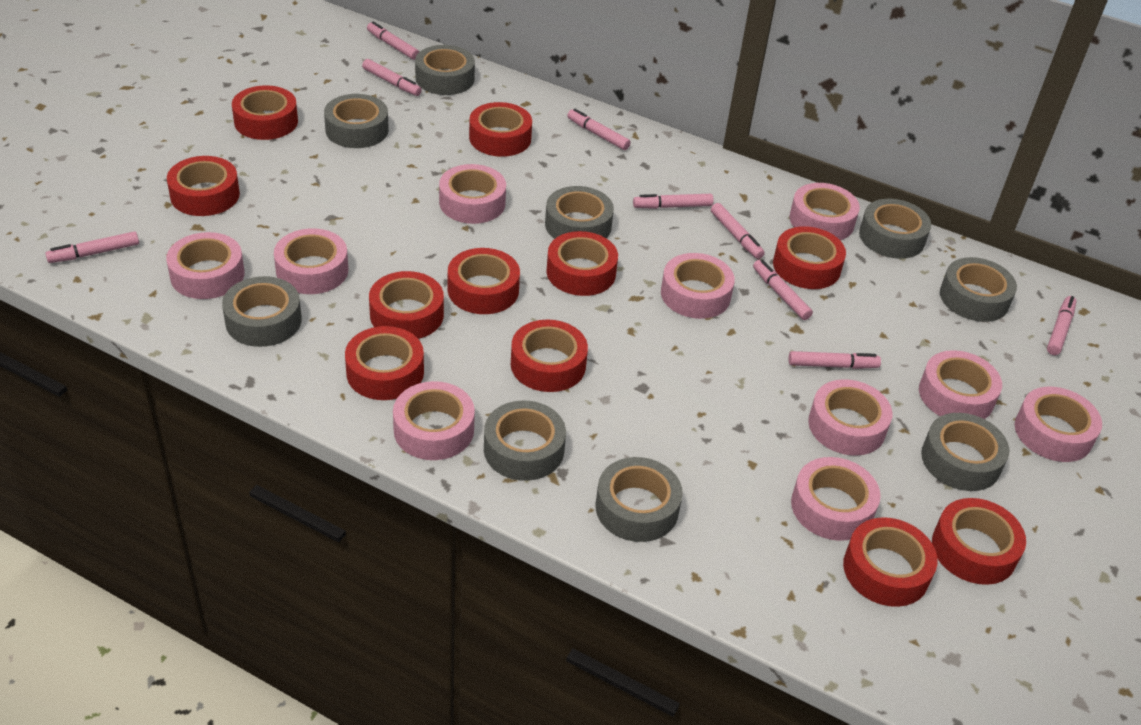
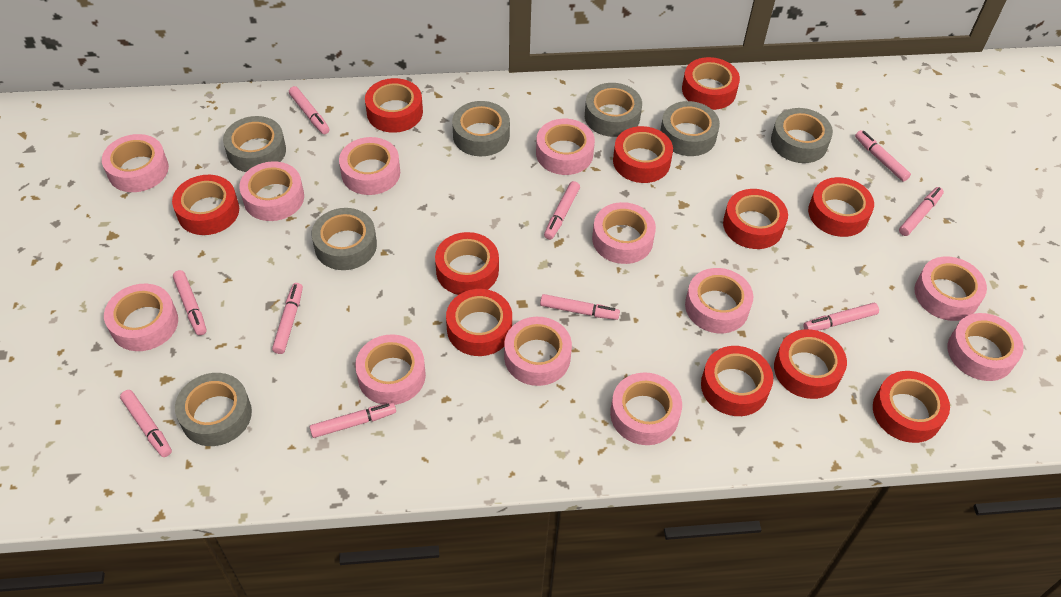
grey tape: 9 -> 7
pink marker: 9 -> 10
pink tape: 10 -> 12

